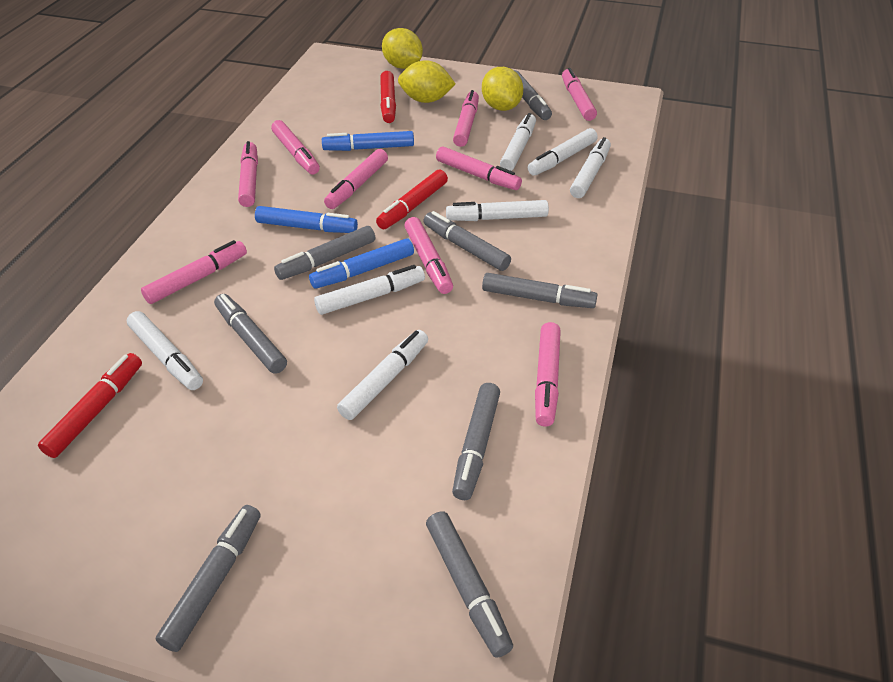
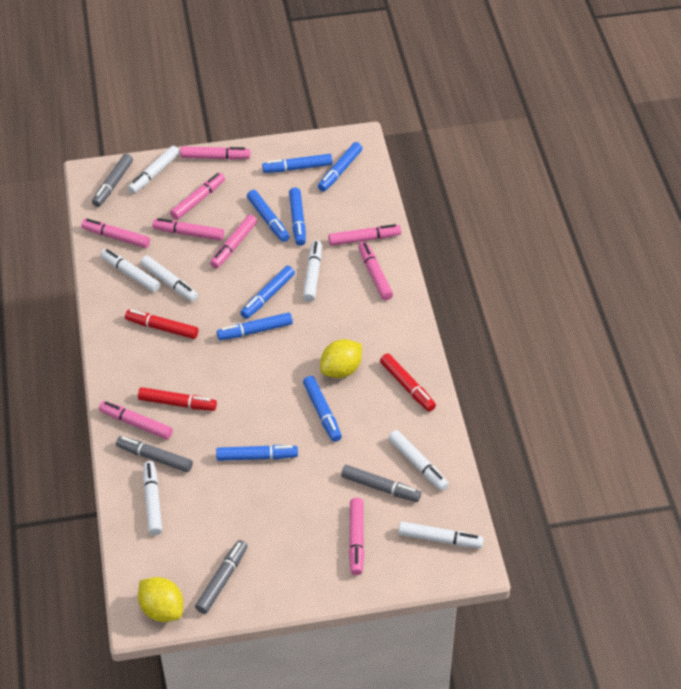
blue marker: 3 -> 8
grey marker: 8 -> 4
yellow lemon: 3 -> 2

